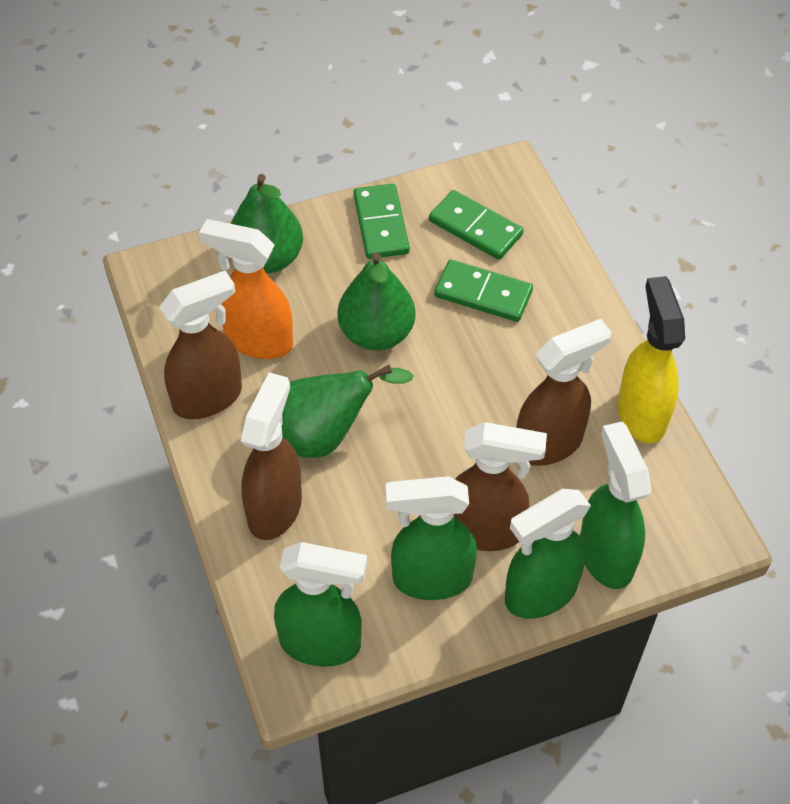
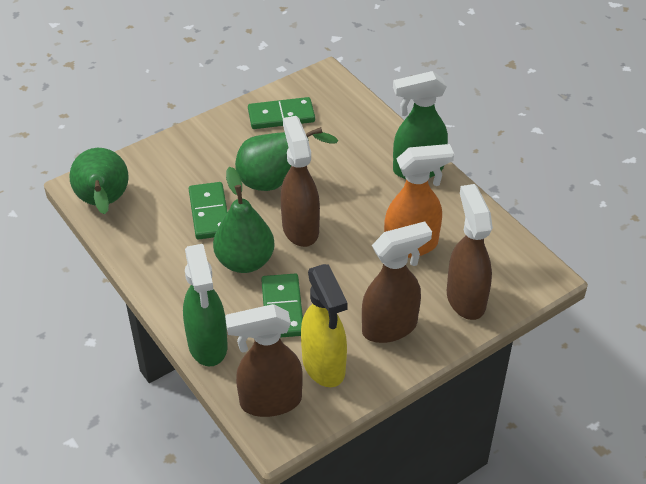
green spray bottle: 4 -> 2

